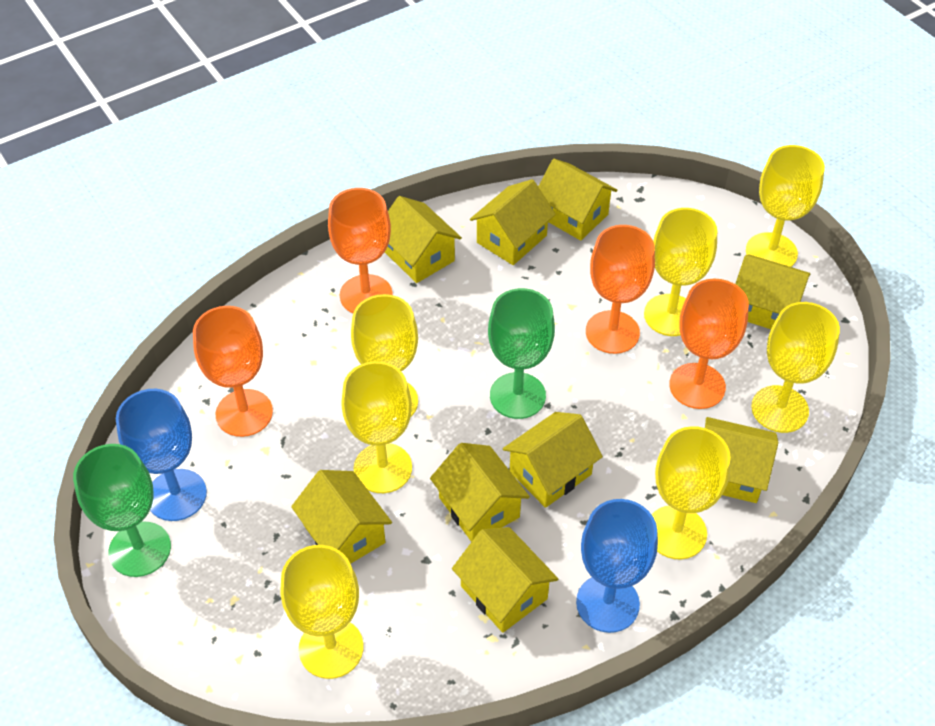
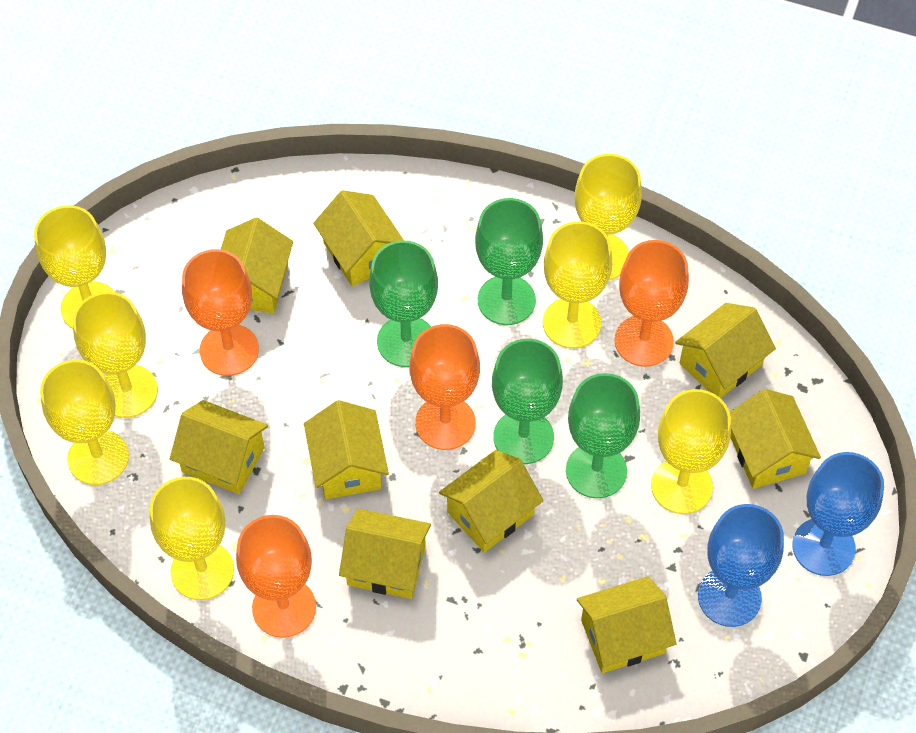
green goblet: 2 -> 4

